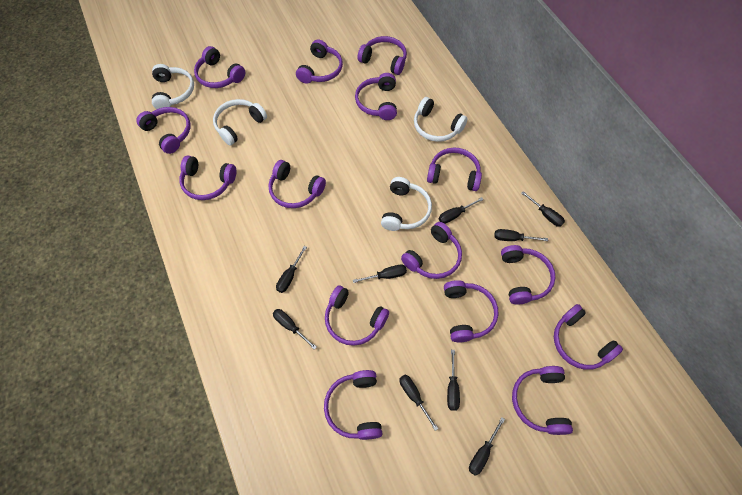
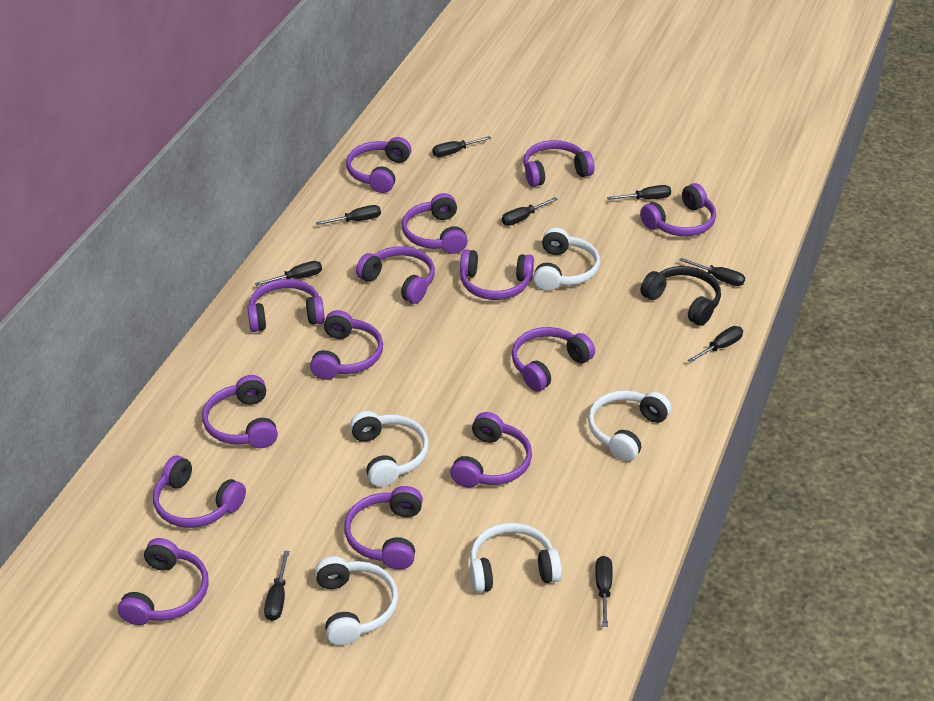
black headphones: 0 -> 1
purple headphones: 15 -> 14
white headphones: 4 -> 5

